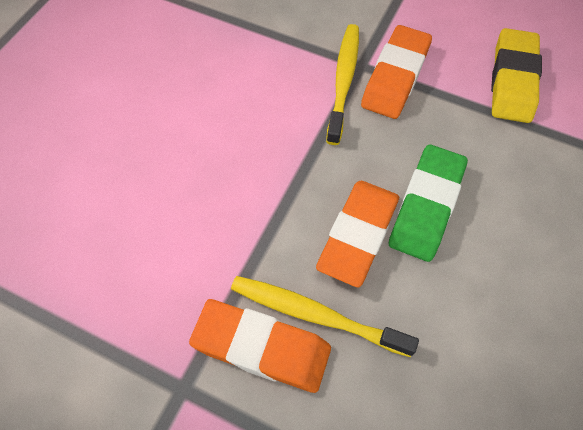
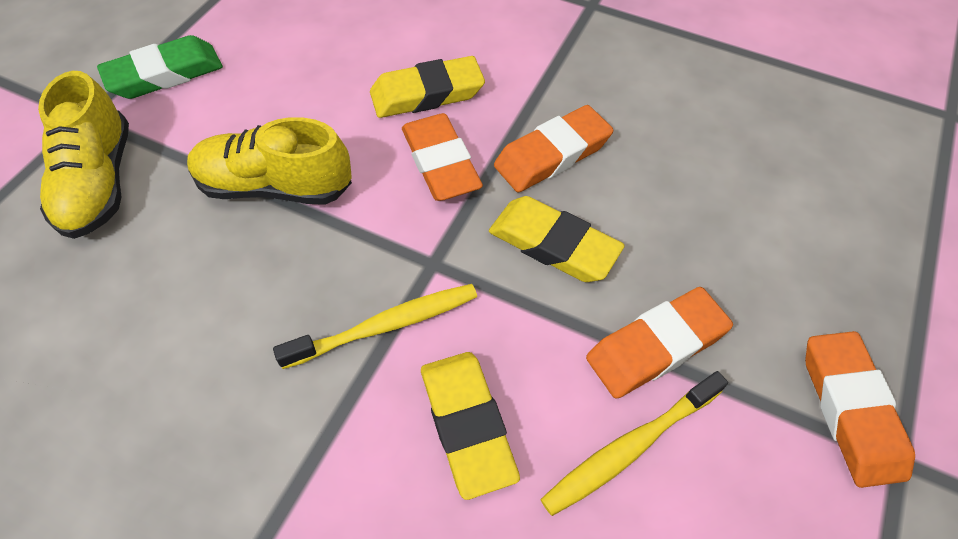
orange eraser: 3 -> 4
yellow eraser: 1 -> 3
yellow shoe: 0 -> 2

